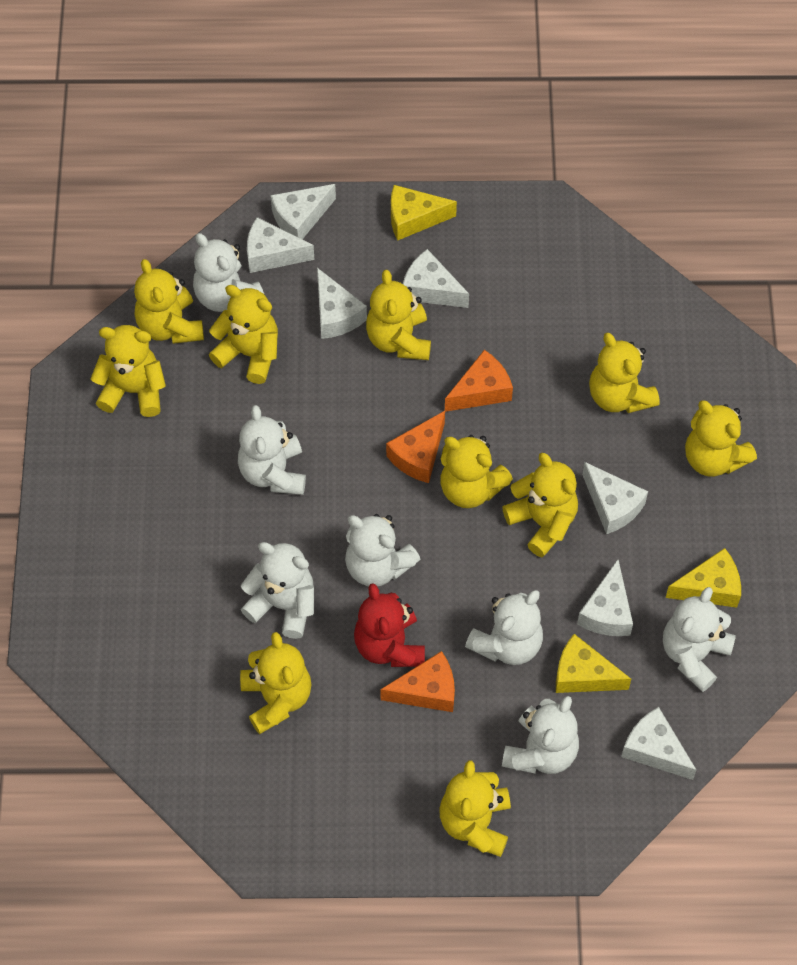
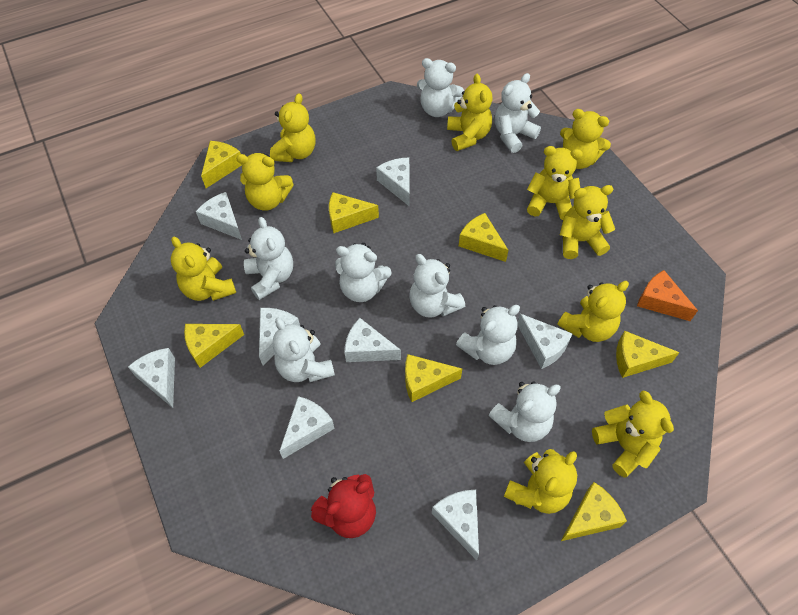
orange cheese: 3 -> 1
white cheese: 7 -> 8
white teddy bear: 7 -> 8
yellow cheese: 3 -> 7

